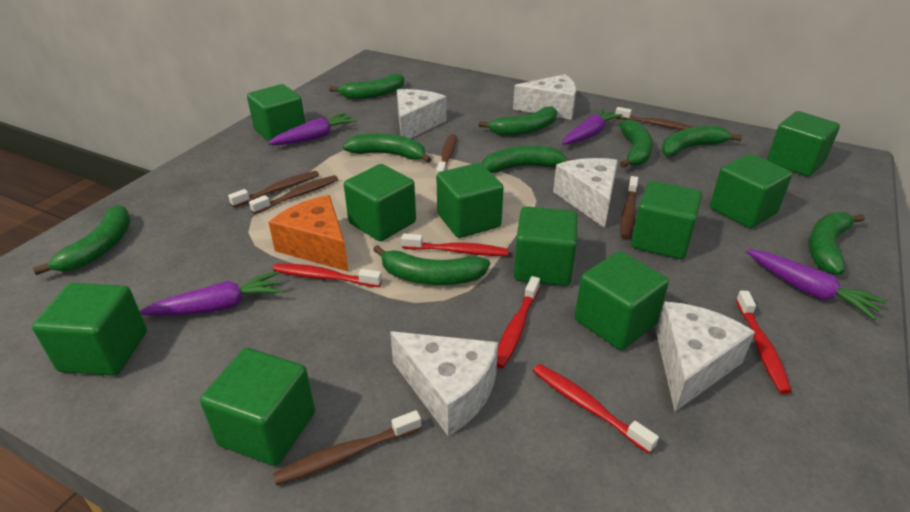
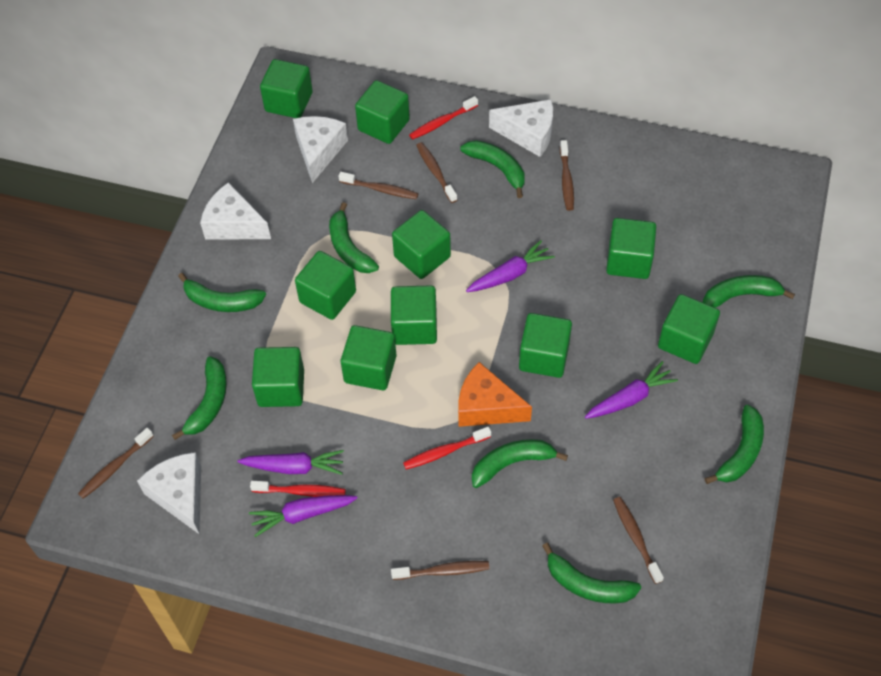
green banana: 9 -> 8
red toothbrush: 5 -> 3
white cheese: 5 -> 4

